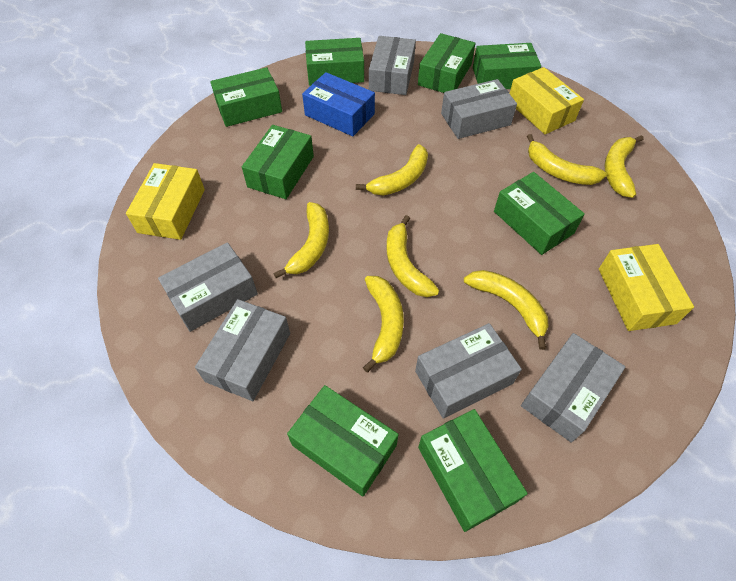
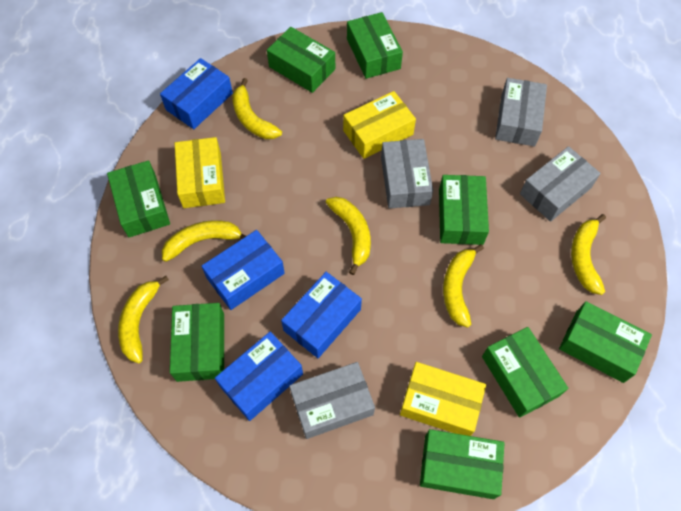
blue box: 1 -> 4
grey box: 6 -> 4
yellow banana: 7 -> 6

